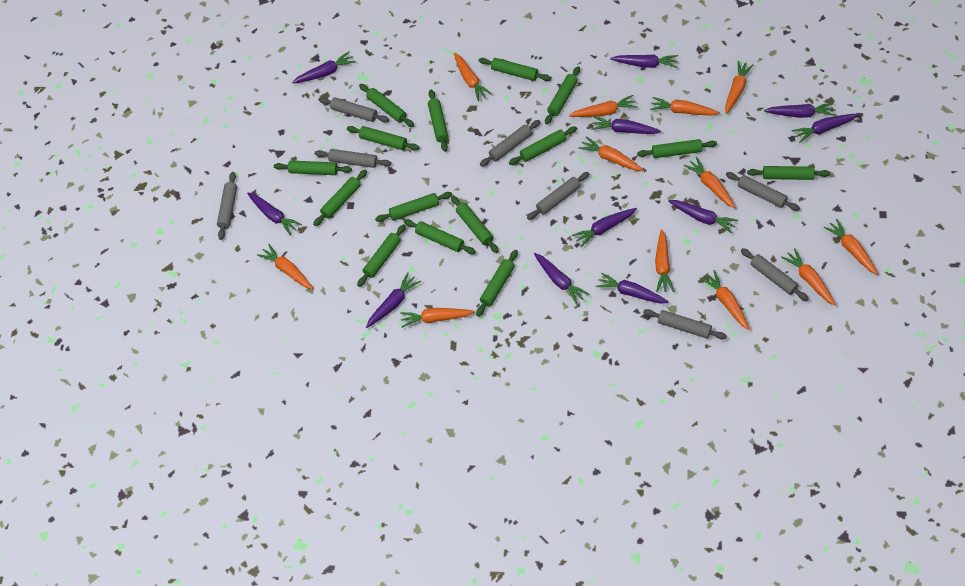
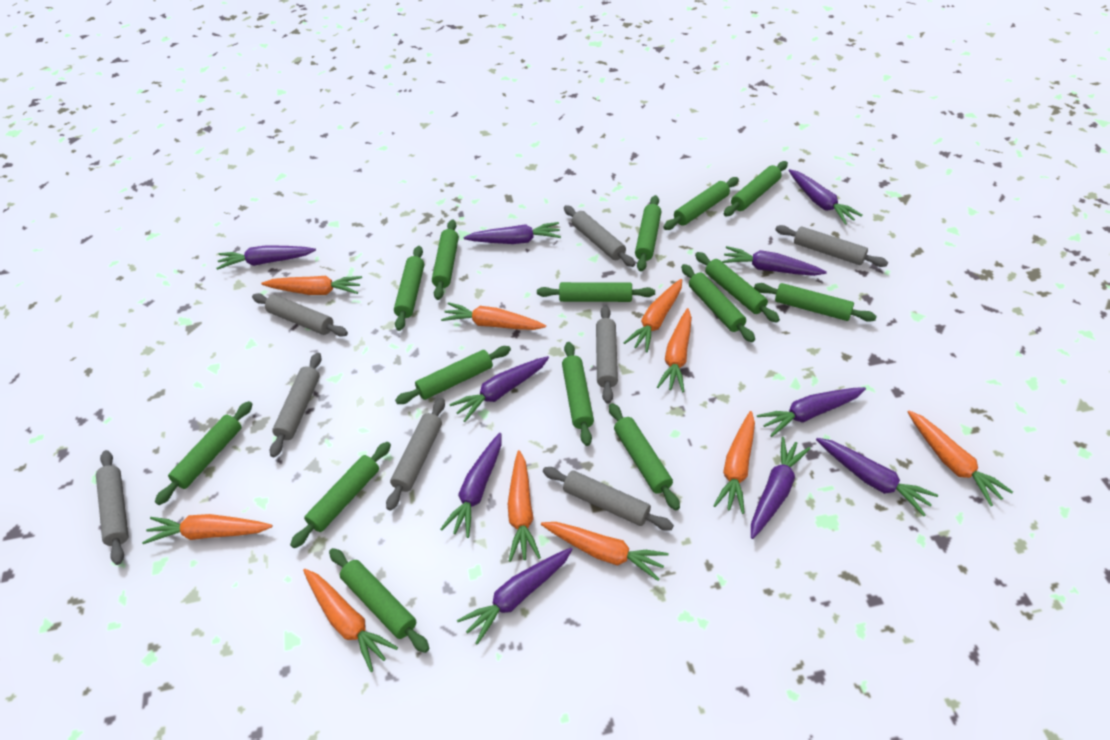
orange carrot: 12 -> 10
purple carrot: 11 -> 10

